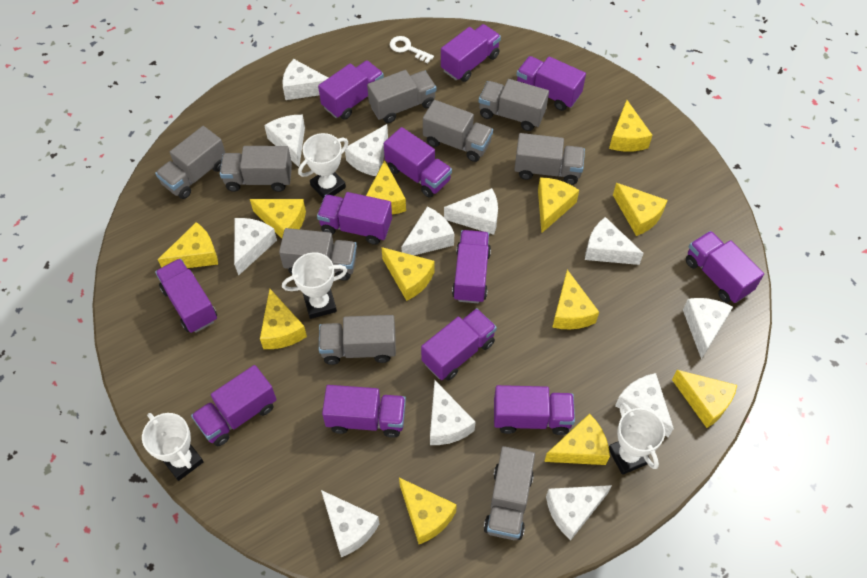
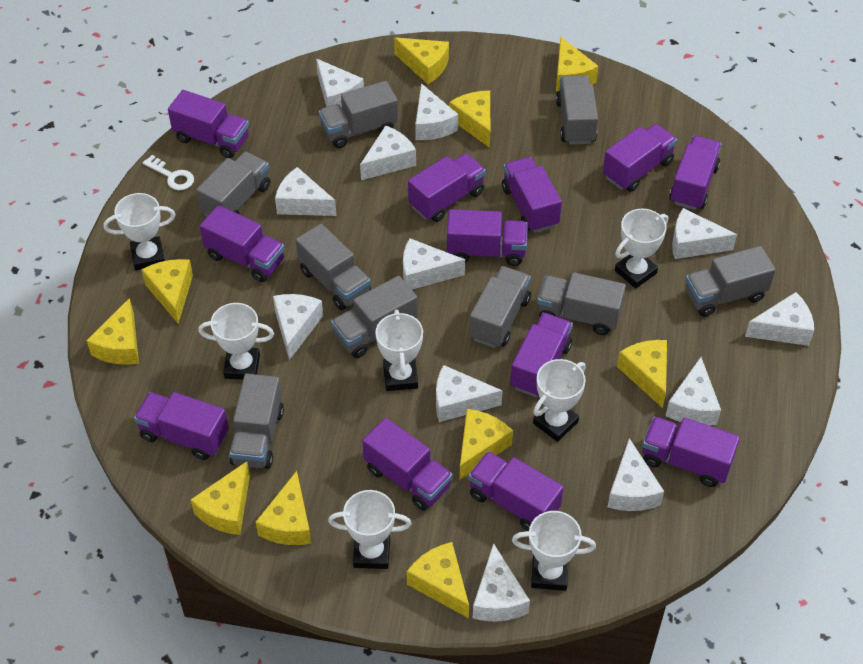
white trophy: 4 -> 7
yellow cheese: 12 -> 10

